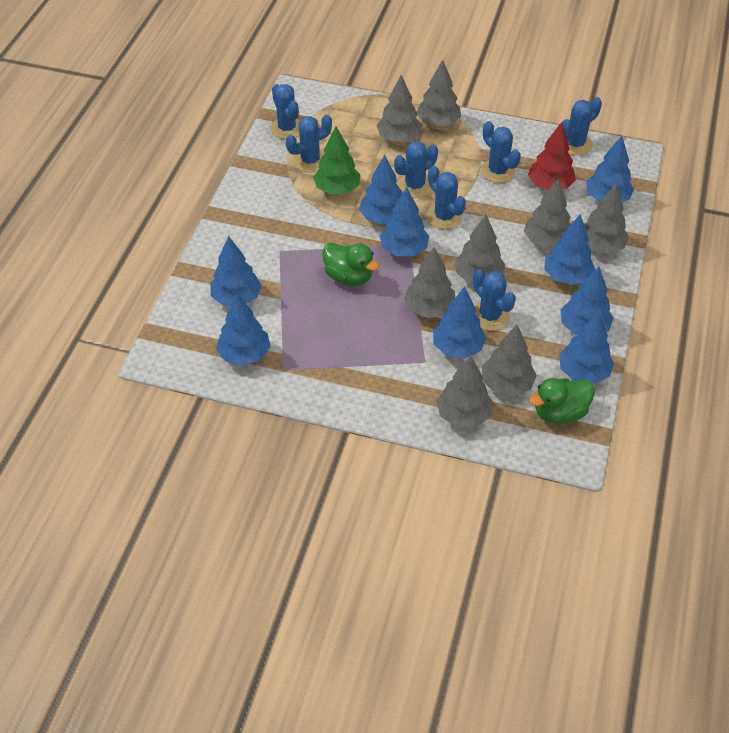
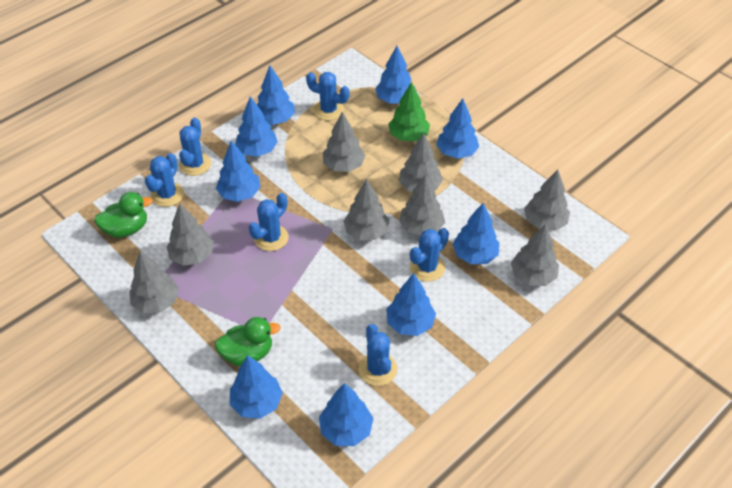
blue cactus: 7 -> 6
red tree: 1 -> 0

